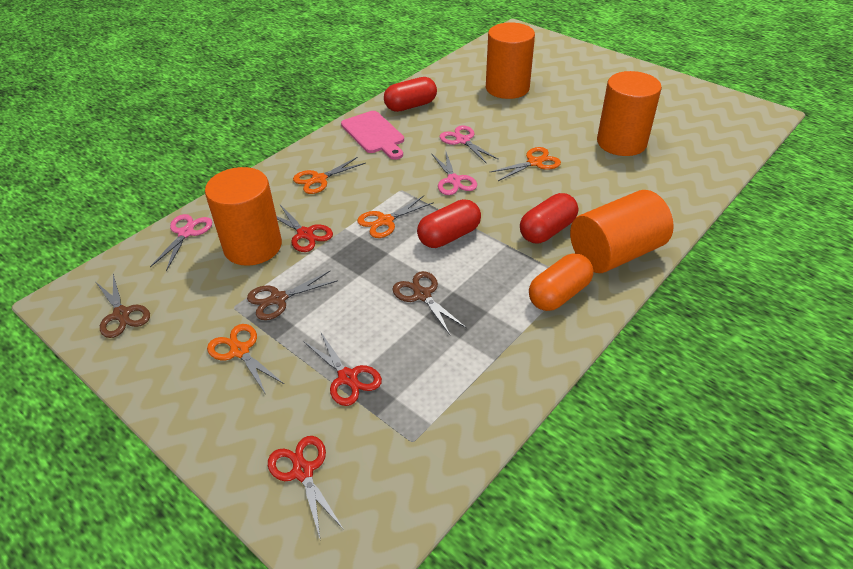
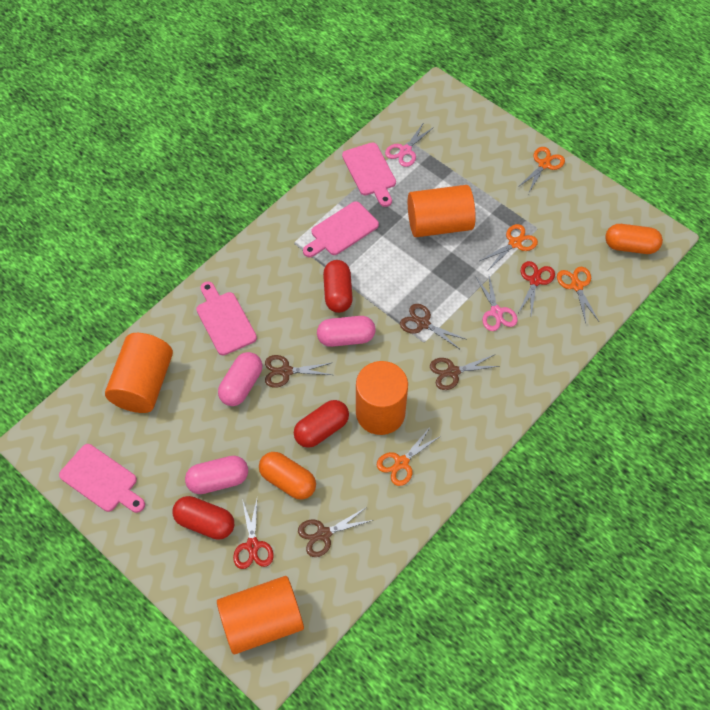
brown scissors: 3 -> 4
orange capsule: 1 -> 2
pink capsule: 0 -> 3
pink cutting board: 1 -> 4
pink scissors: 3 -> 2
red scissors: 3 -> 2

